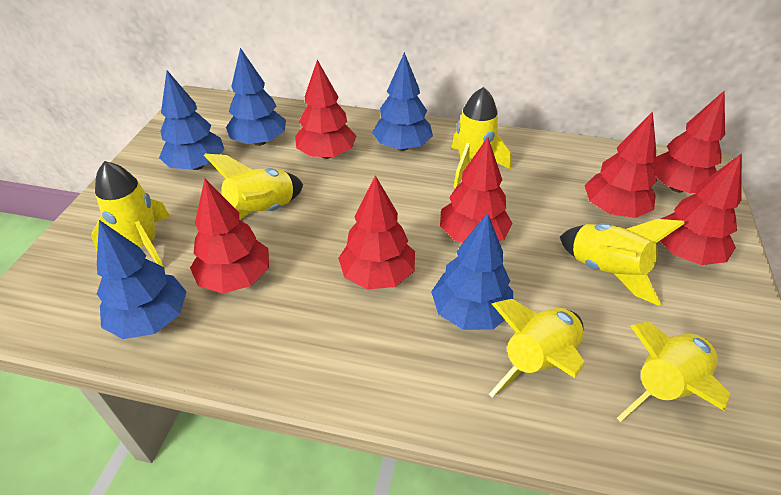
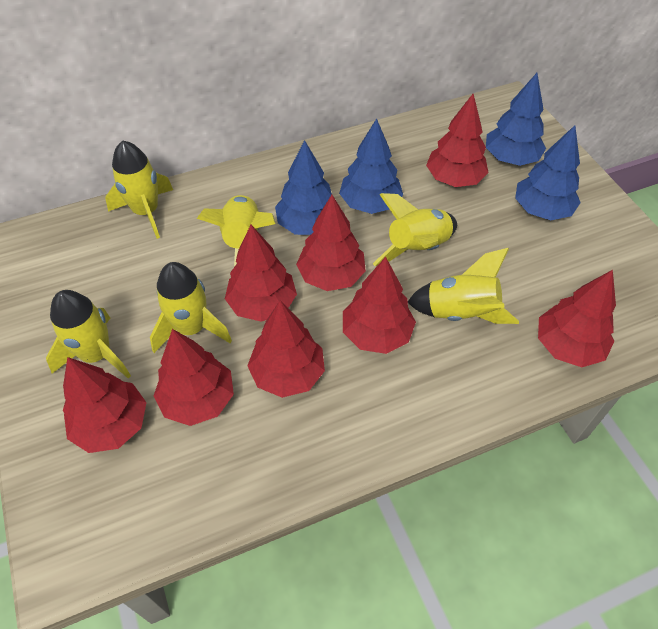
blue tree: 5 -> 4
red tree: 7 -> 8

